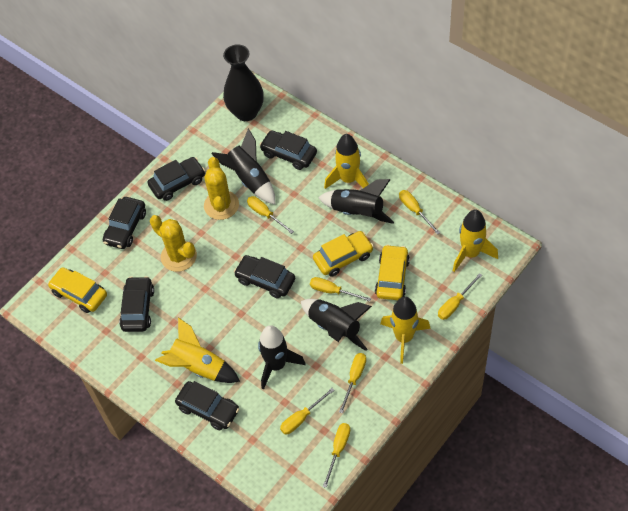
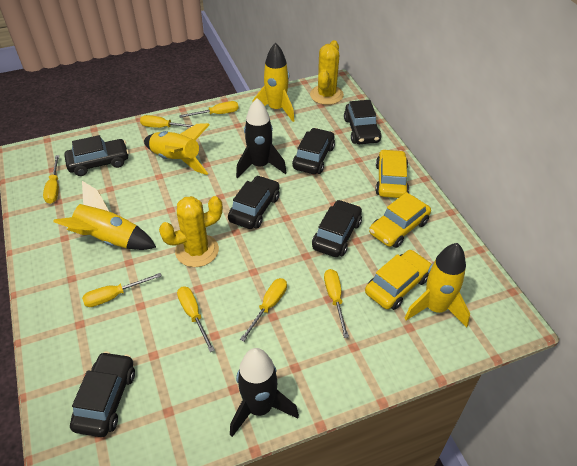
black rocket: 4 -> 2
black vase: 1 -> 0

